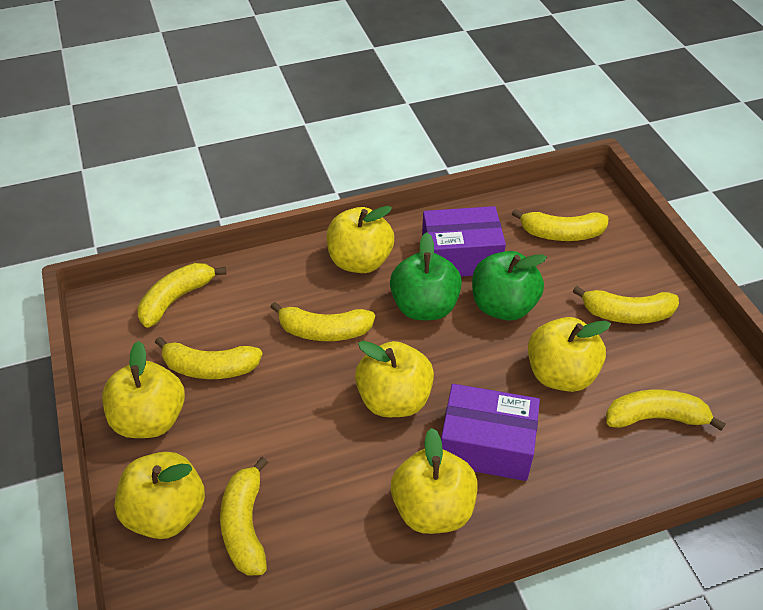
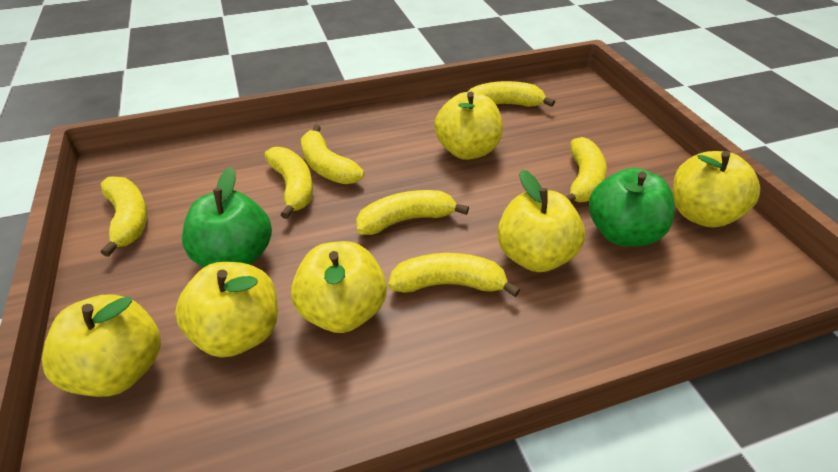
purple box: 2 -> 0

